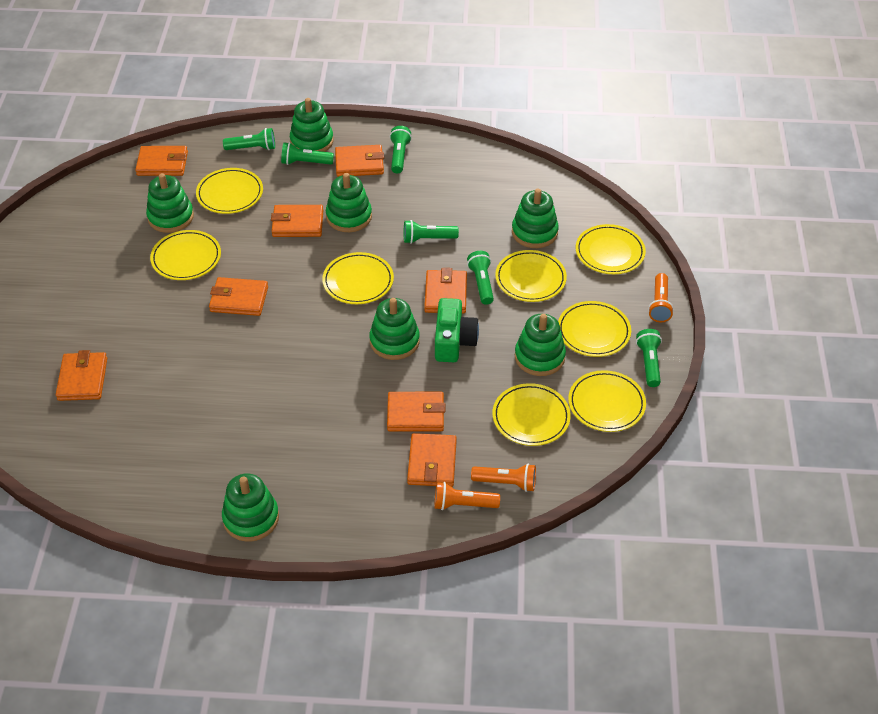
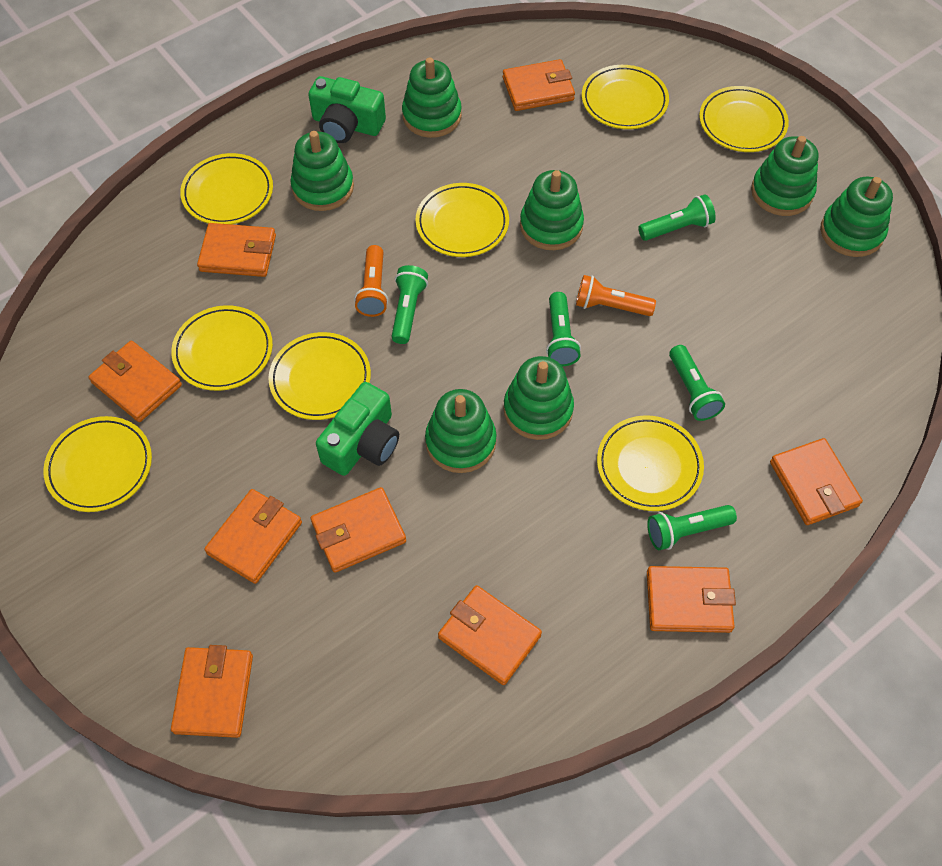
green camera: 1 -> 2
green flashlight: 6 -> 5
orange flashlight: 3 -> 2
orange wallet: 8 -> 9

